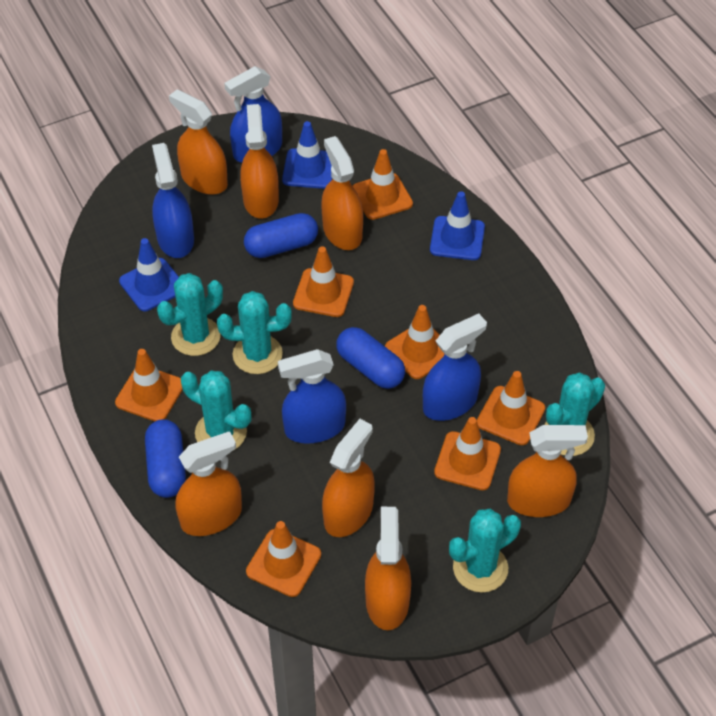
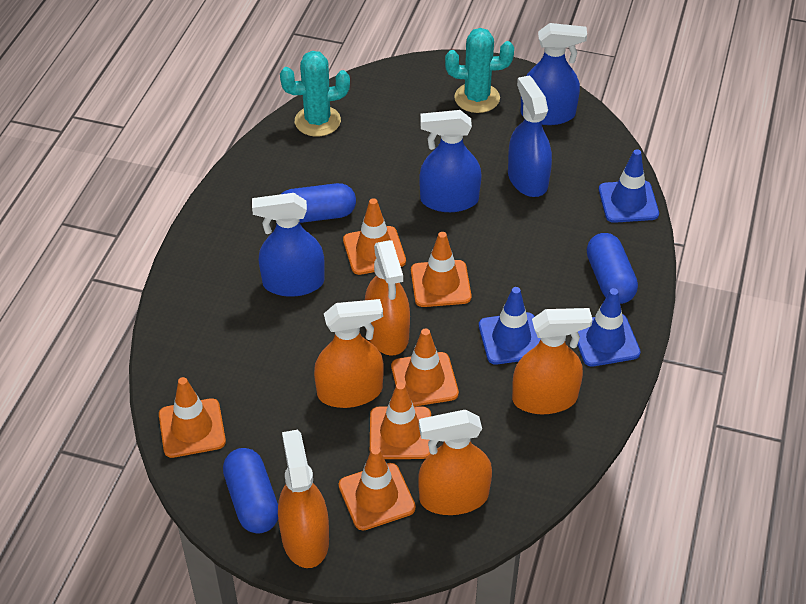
orange spray bottle: 7 -> 5
orange traffic cone: 7 -> 6
turquoise cactus: 5 -> 2

